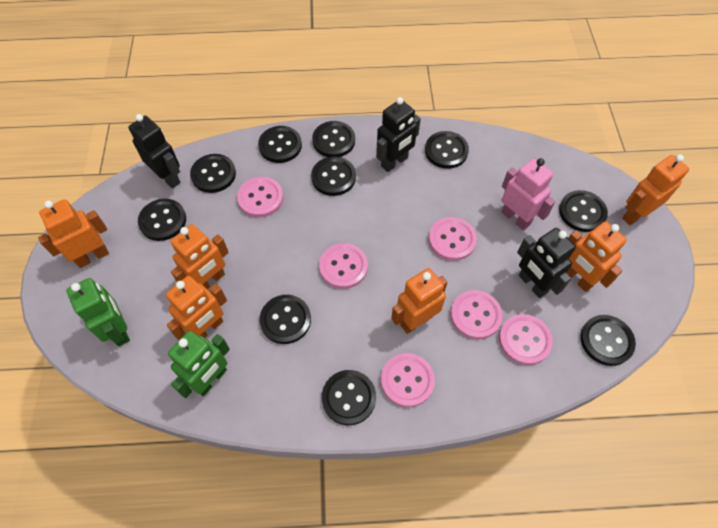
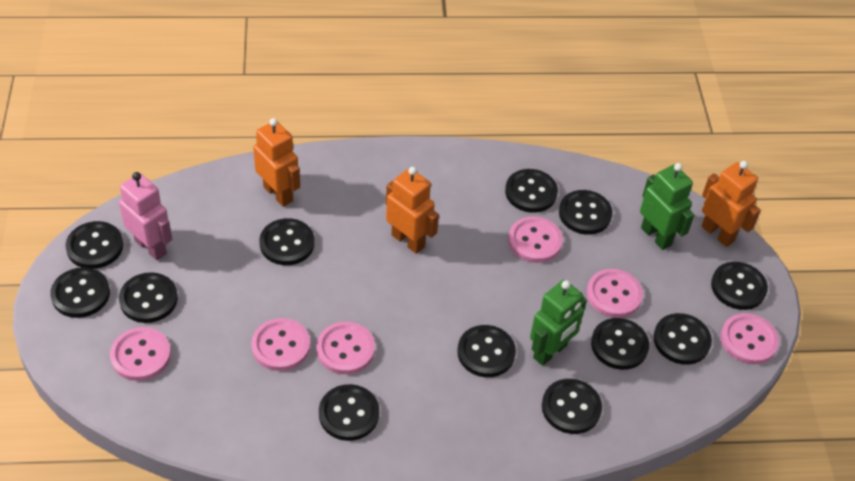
black button: 10 -> 12
black robot: 3 -> 0
orange robot: 6 -> 3

